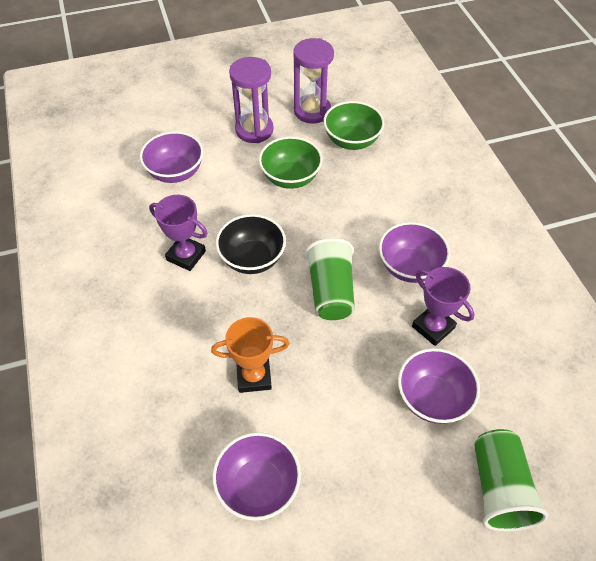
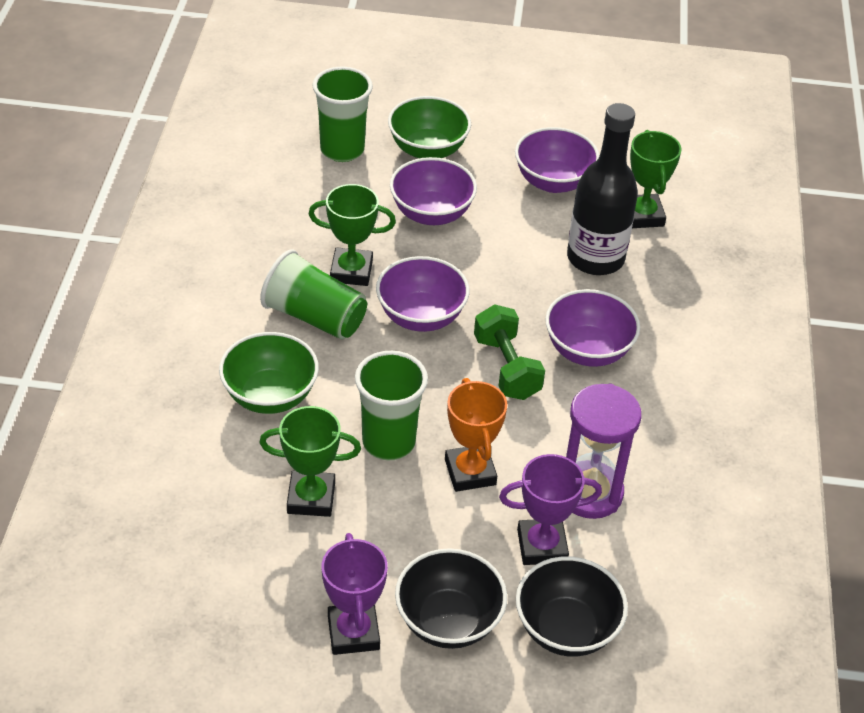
black bottle: 0 -> 1
black bowl: 1 -> 2
green cup: 2 -> 3
green dumbbell: 0 -> 1
green trophy: 0 -> 3
purple hourglass: 2 -> 1

